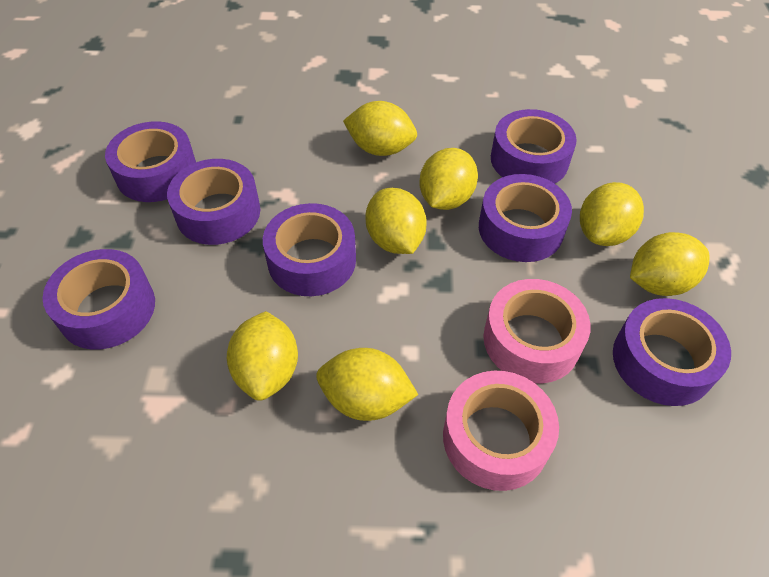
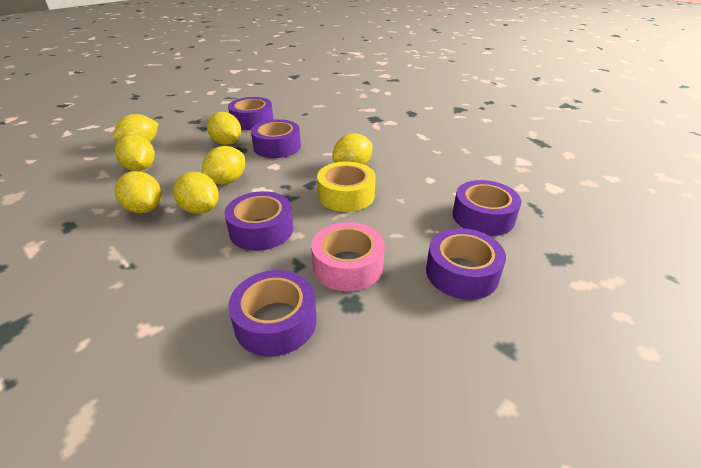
pink tape: 2 -> 1
purple tape: 7 -> 6
yellow tape: 0 -> 1

